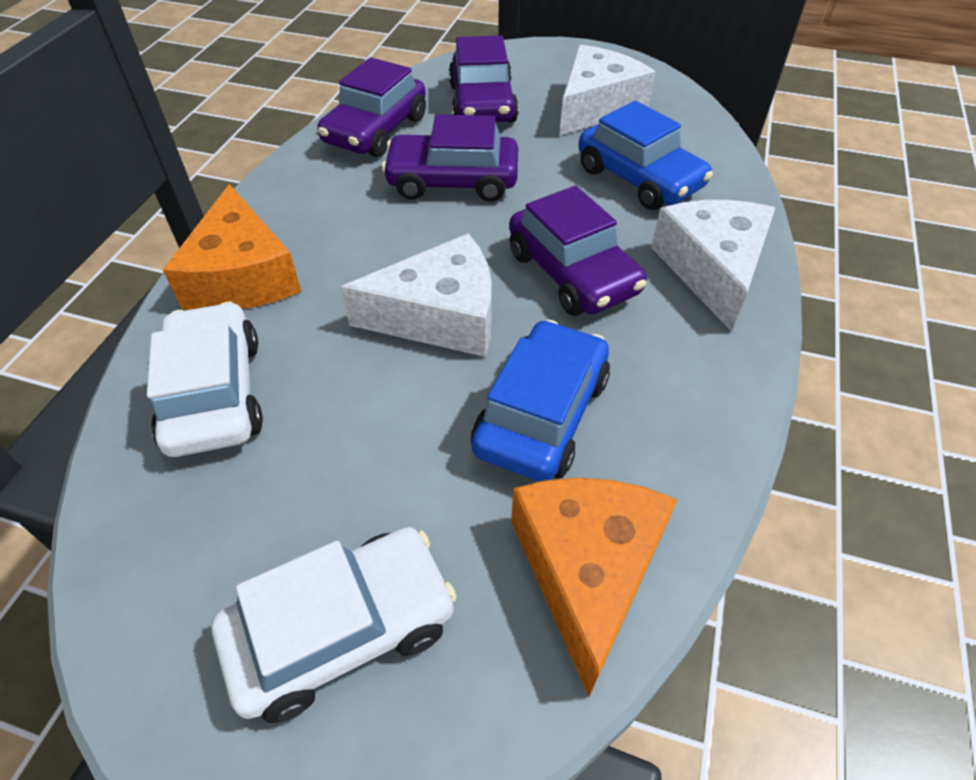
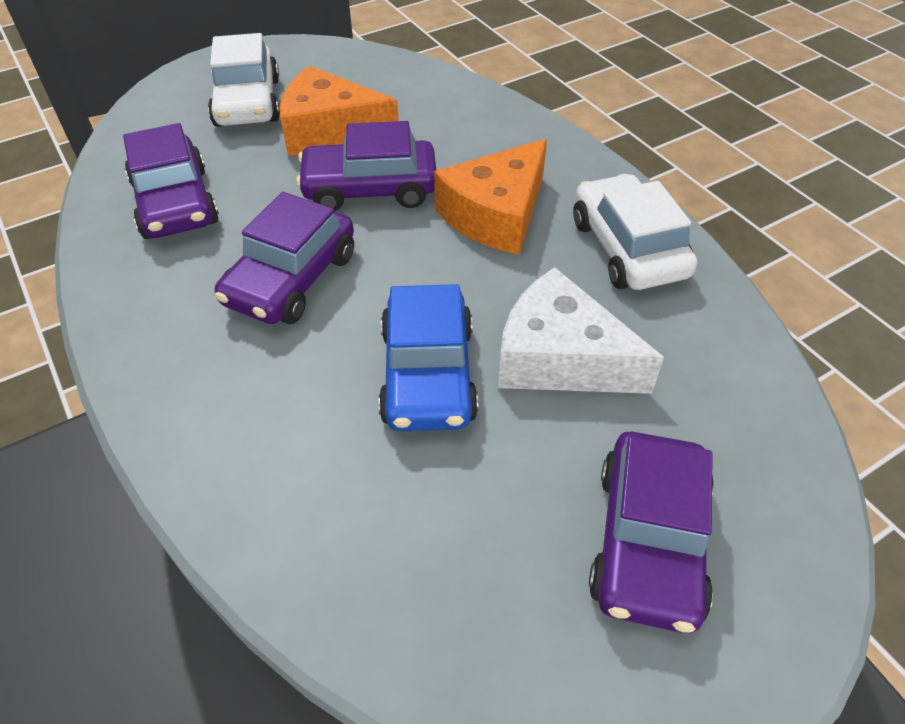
blue car: 2 -> 1
white cheese: 3 -> 1

